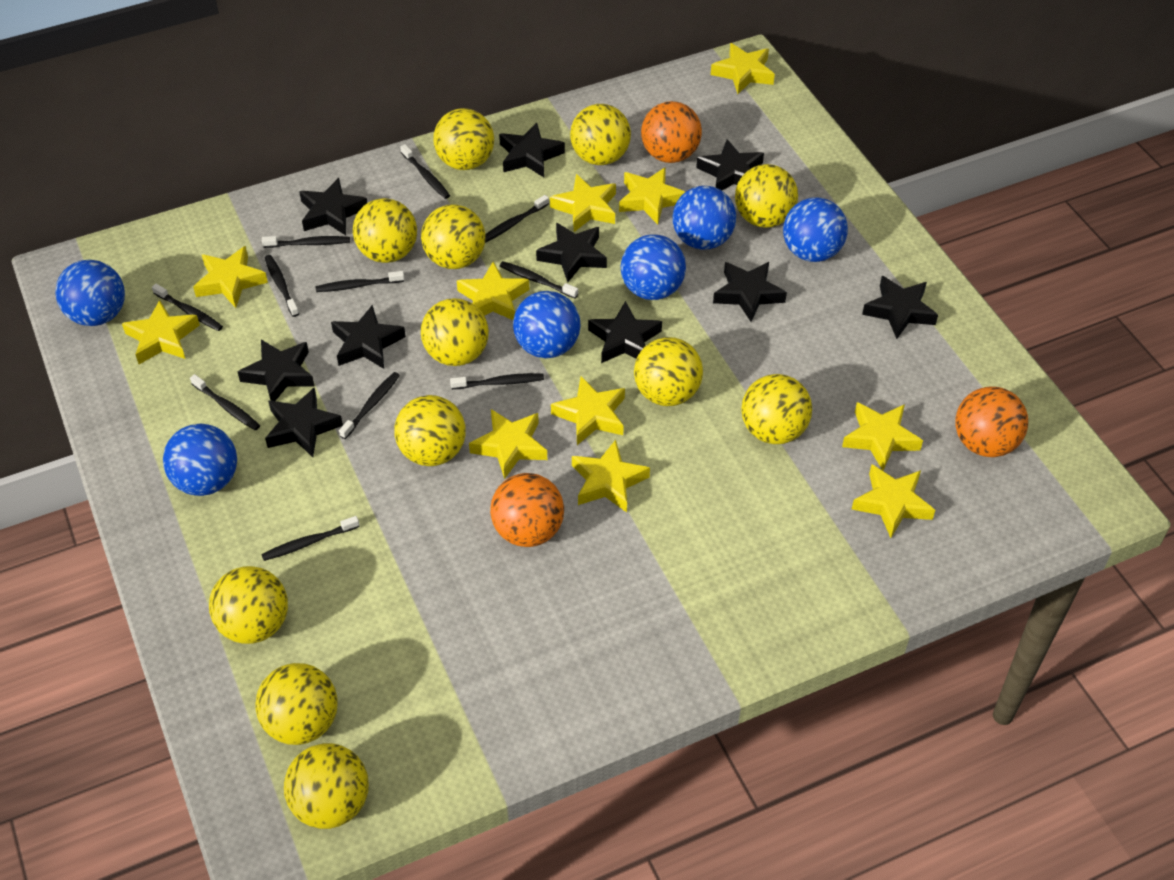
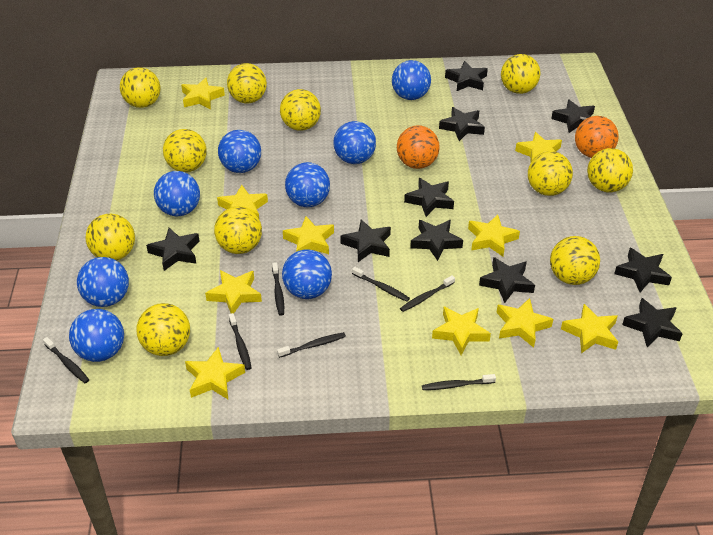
black toothbrush: 11 -> 7
blue ball: 6 -> 8
orange ball: 3 -> 2
yellow ball: 12 -> 11
yellow star: 11 -> 10

